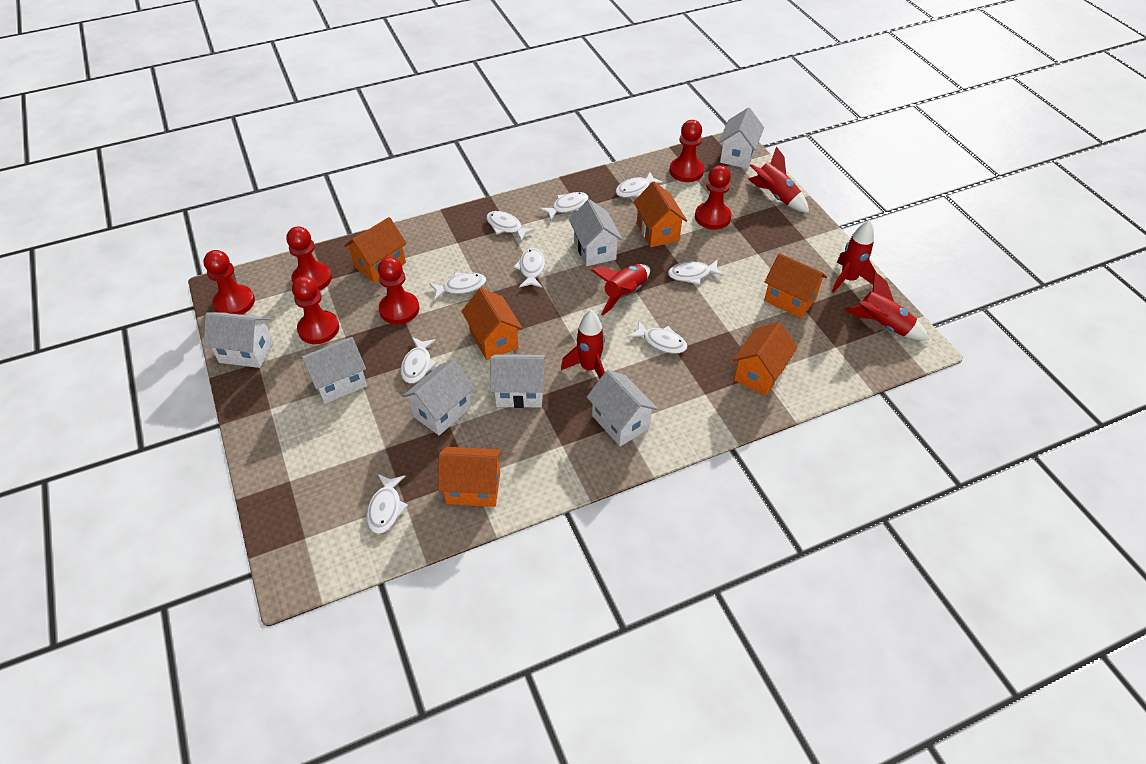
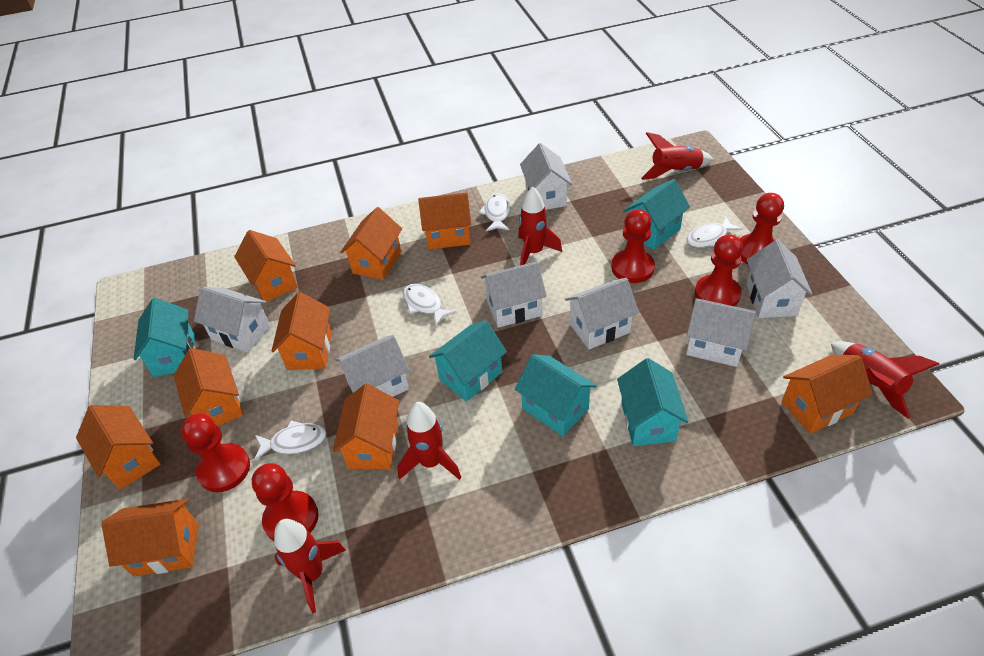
orange house: 6 -> 9
red pawn: 6 -> 5
turquoise house: 0 -> 5
white fish: 9 -> 4

